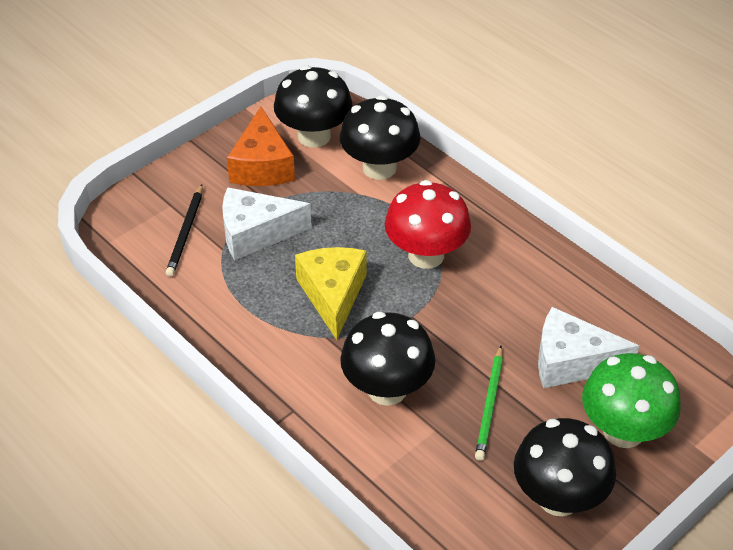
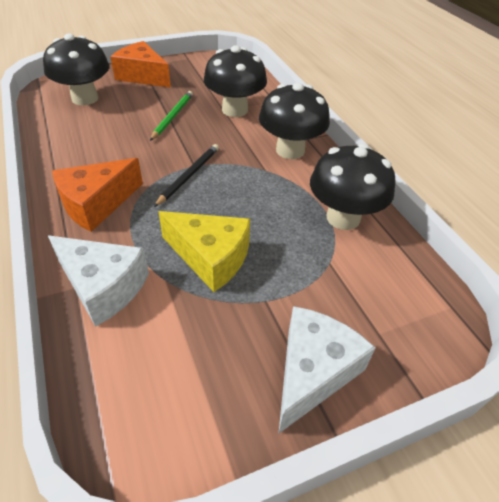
green mushroom: 1 -> 0
orange cheese: 1 -> 2
red mushroom: 1 -> 0

